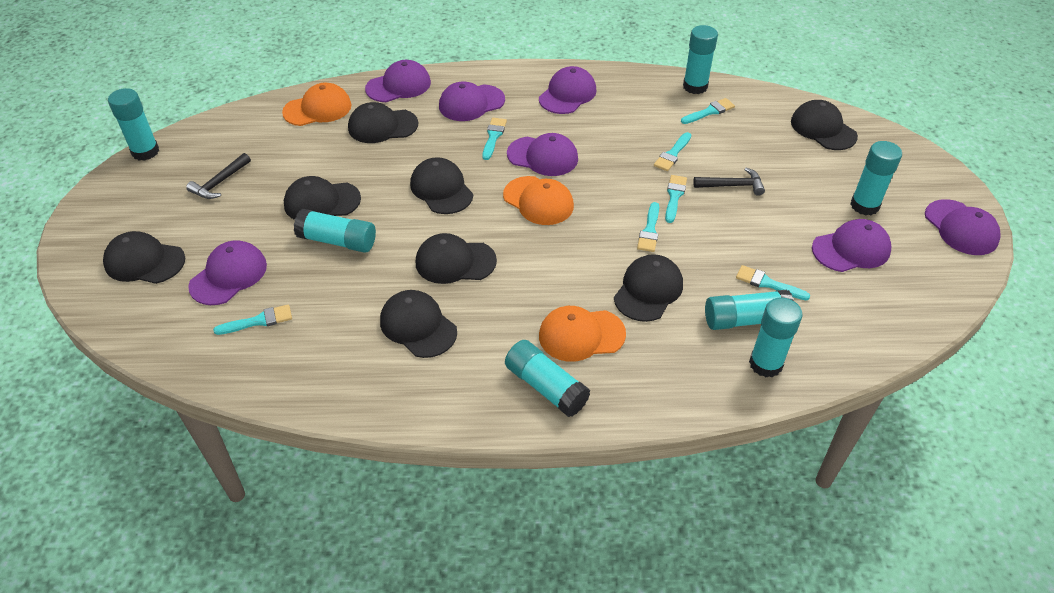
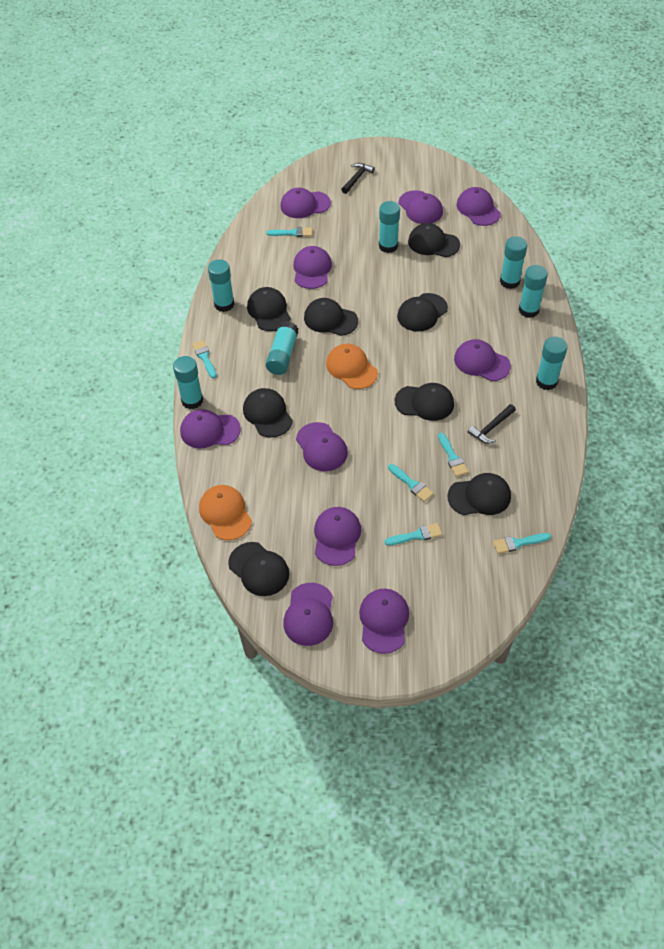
orange cap: 3 -> 2
purple cap: 7 -> 10
turquoise brush: 7 -> 6

